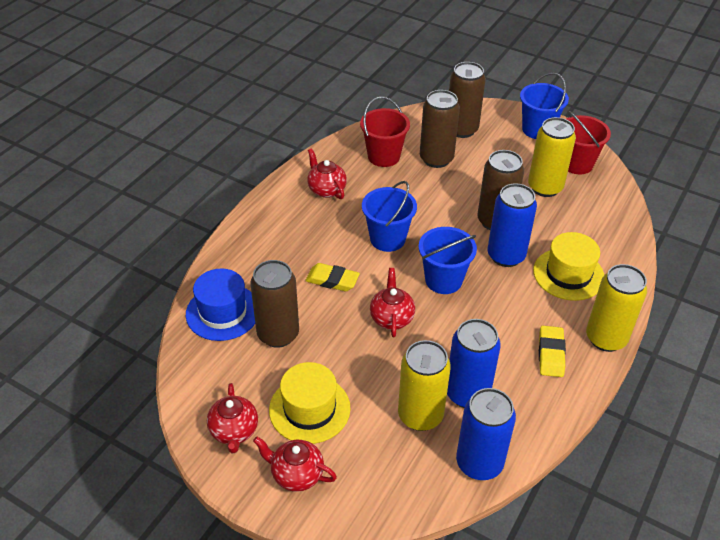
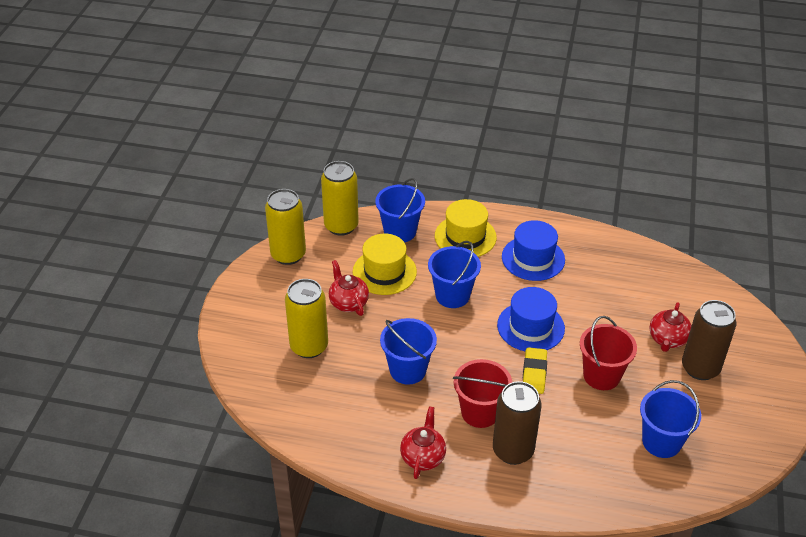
blue bucket: 3 -> 4
blue can: 3 -> 0
blue hat: 1 -> 2
brown can: 4 -> 2
red teapot: 4 -> 3
yellow eraser: 2 -> 1

